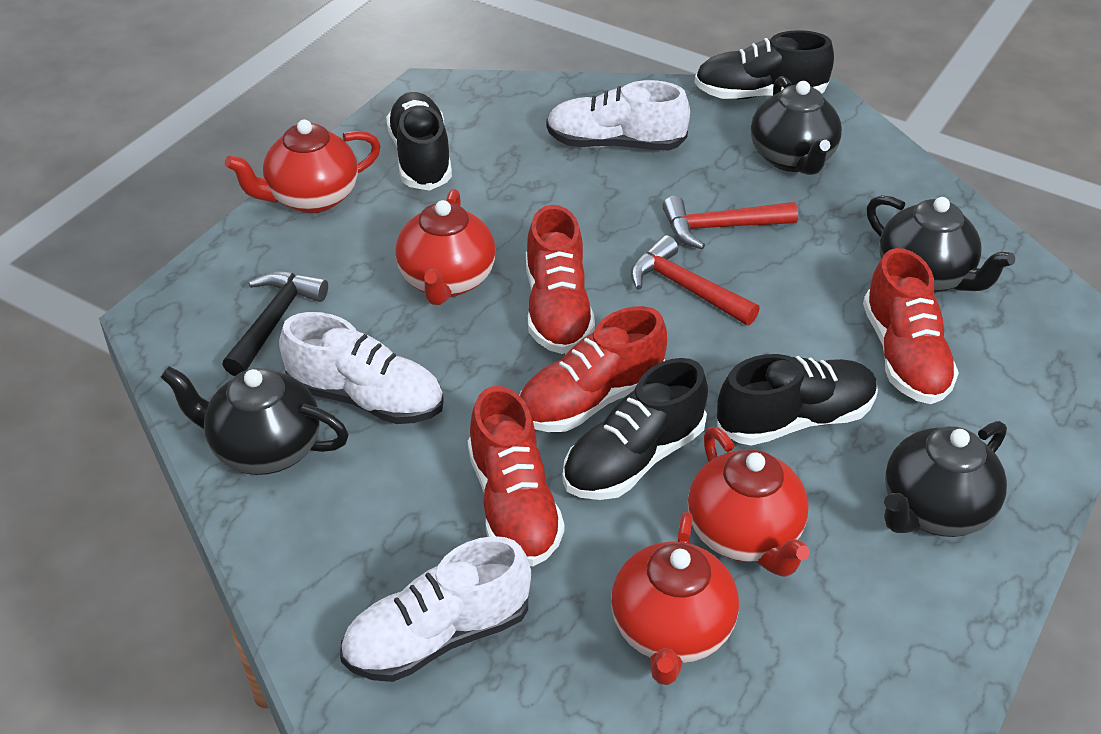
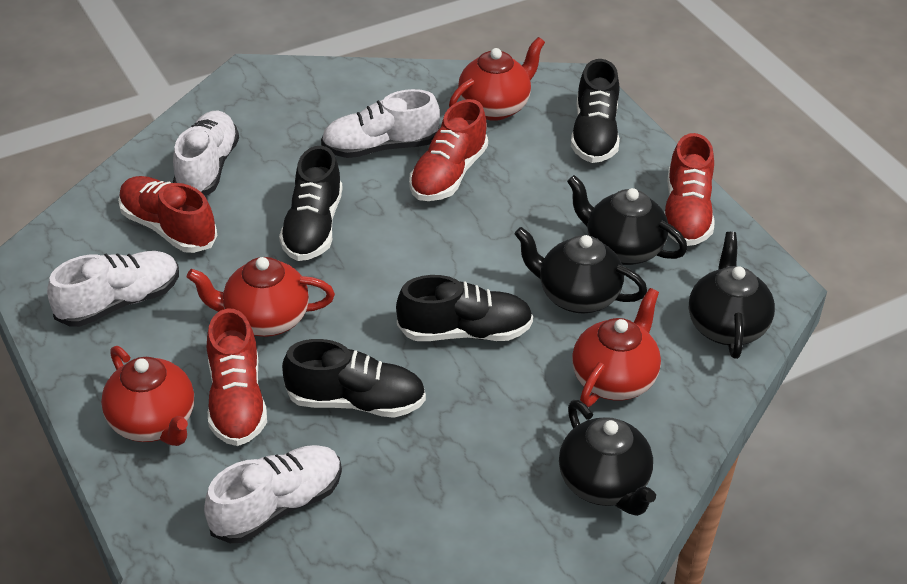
black hammer: 1 -> 0
red hammer: 2 -> 0
white shoe: 3 -> 4

